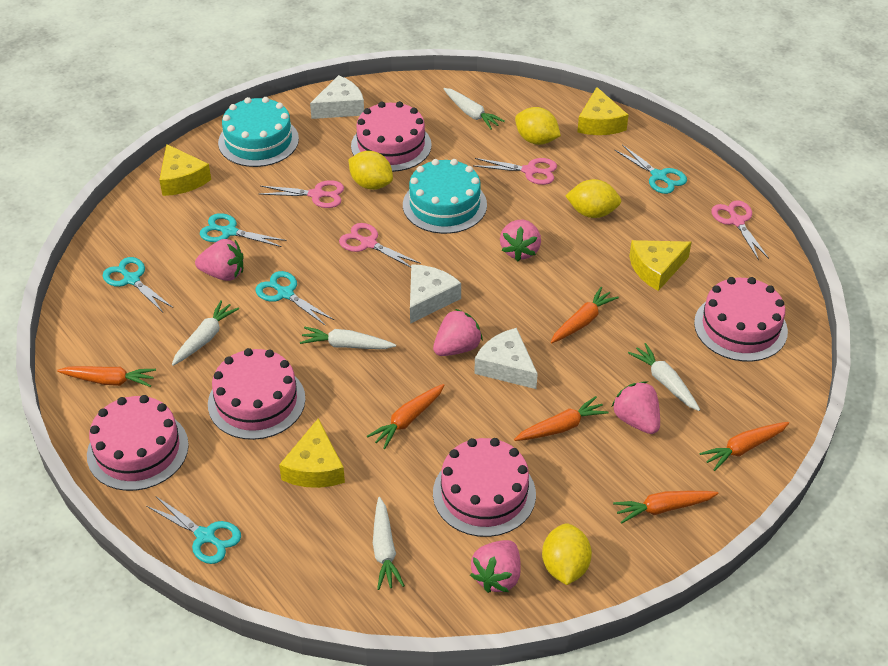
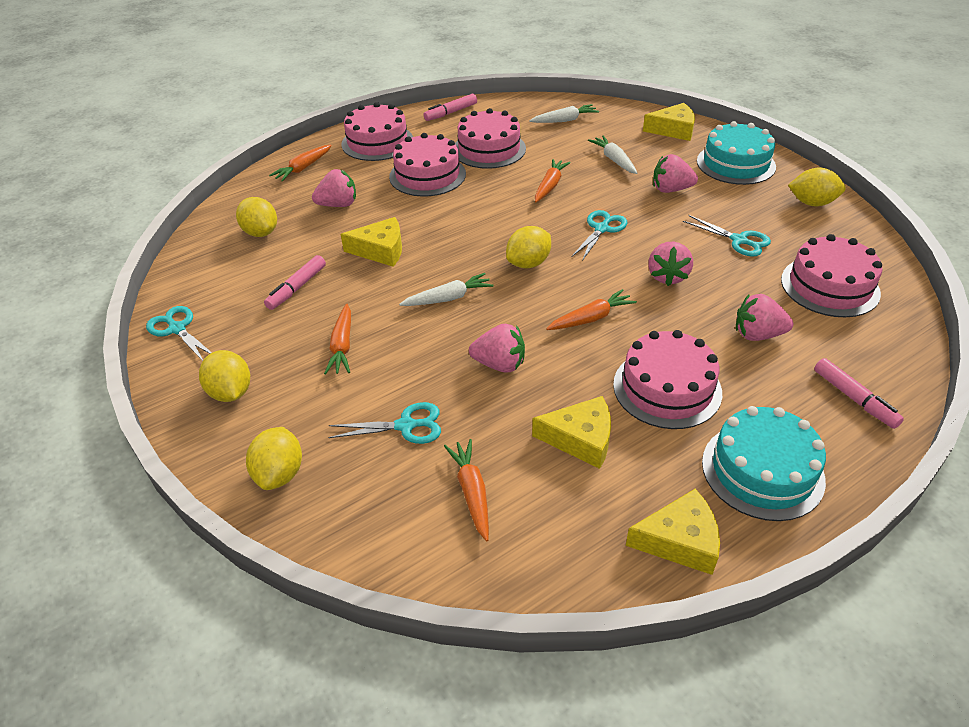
orange carrot: 6 -> 5
pink marker: 0 -> 3
pink scissors: 4 -> 0
turquoise scissors: 5 -> 4
white carrot: 5 -> 3
white cheese: 3 -> 0
yellow lemon: 4 -> 5

